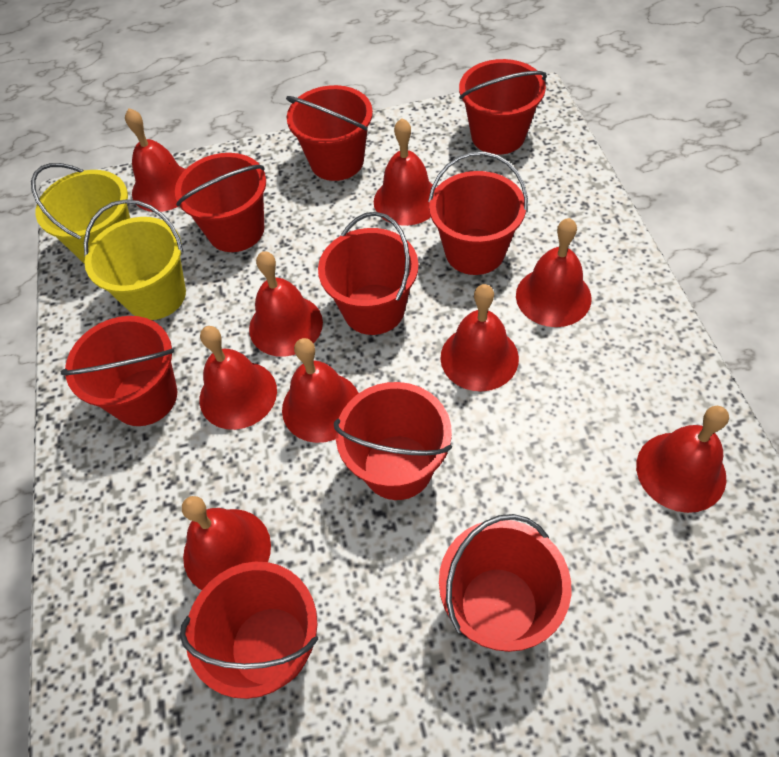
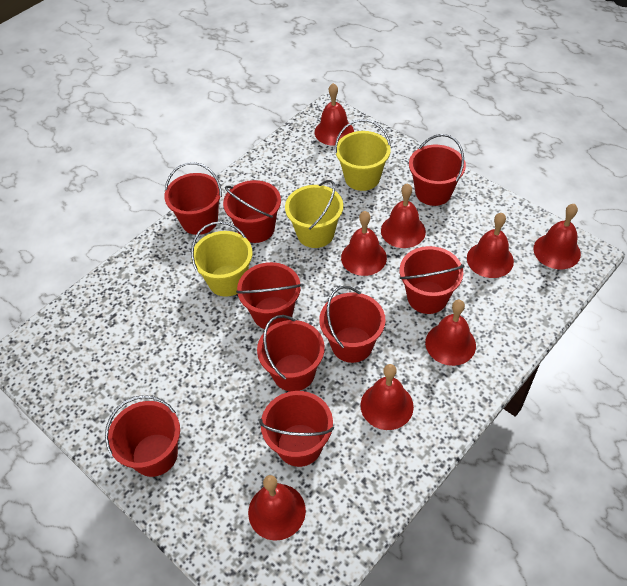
red bell: 9 -> 8
yellow bucket: 2 -> 3

